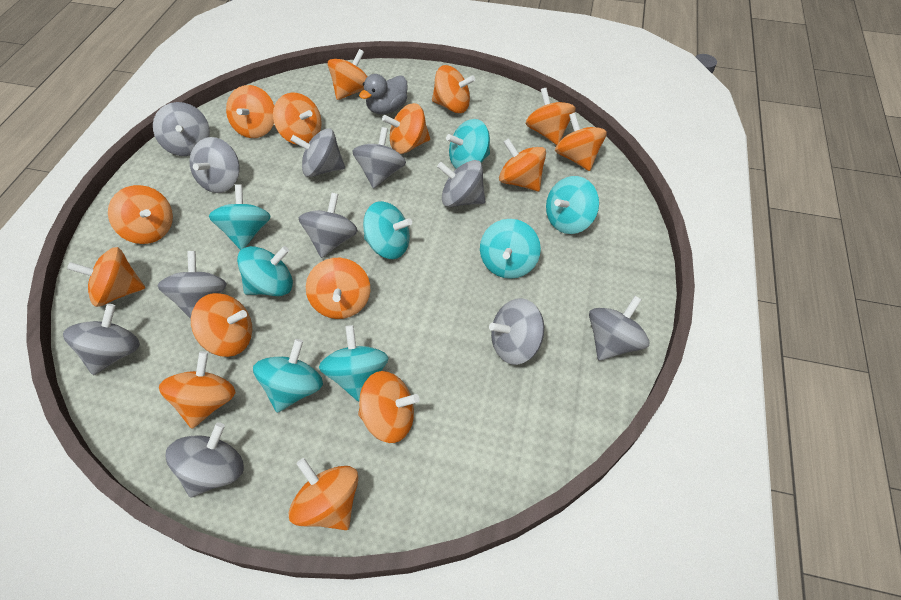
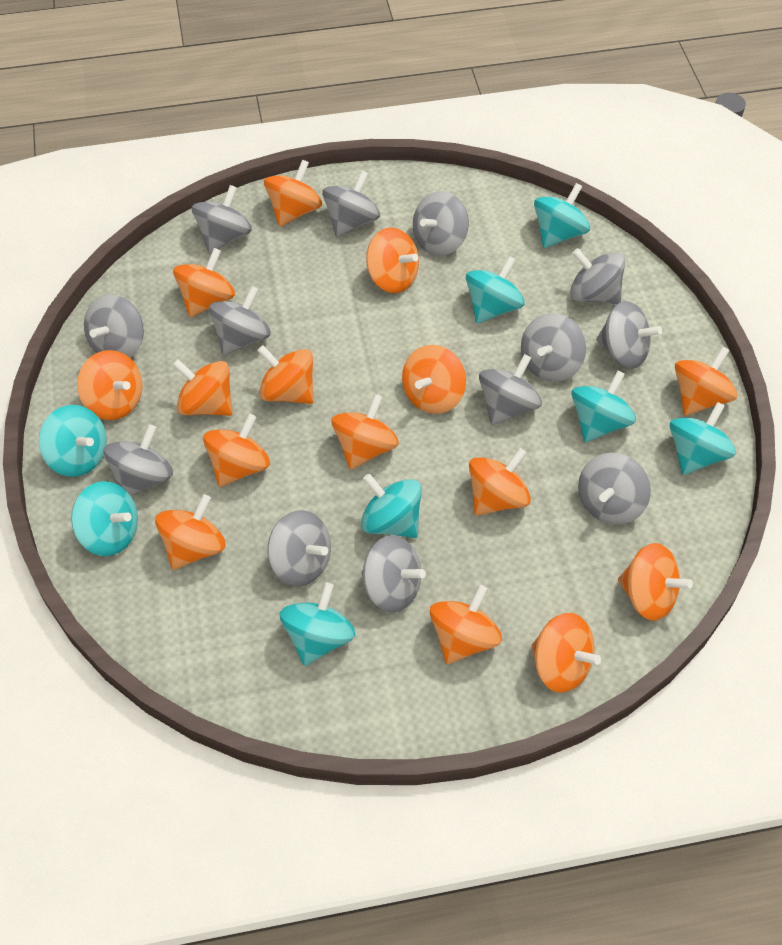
grey duck: 1 -> 0
grey spinning top: 11 -> 13

